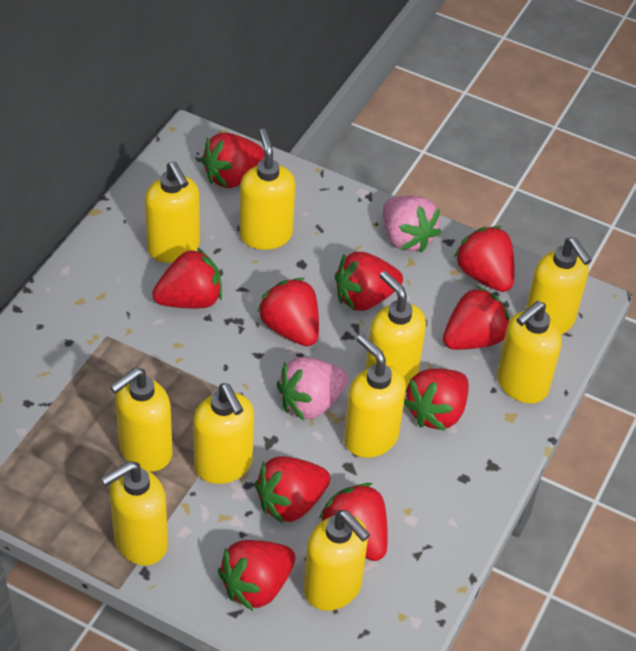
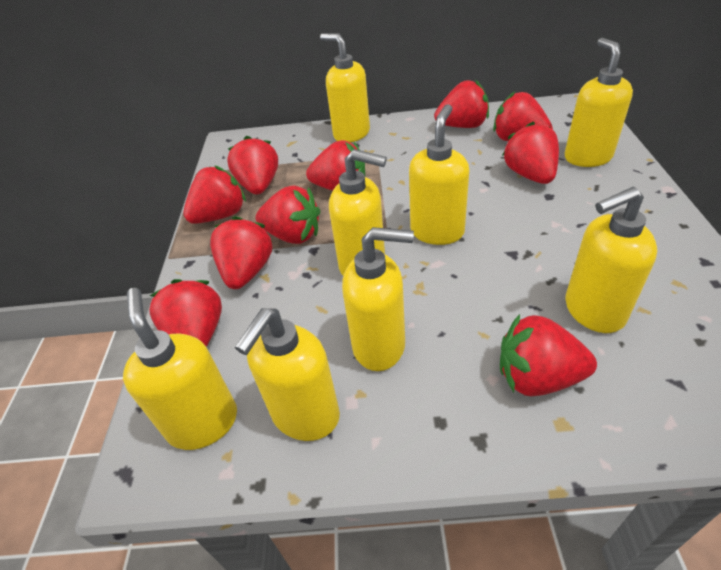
pink strawberry: 2 -> 0
yellow soap dispenser: 10 -> 8

